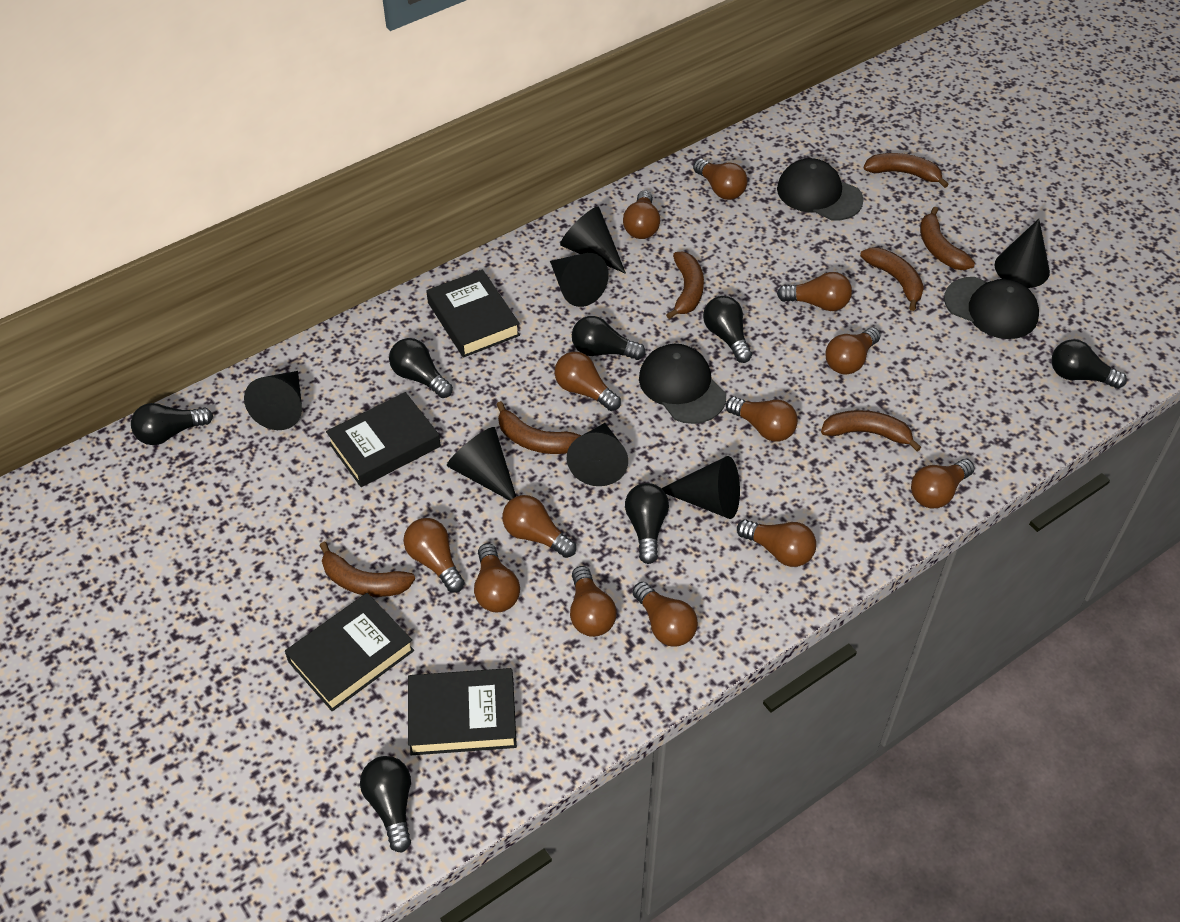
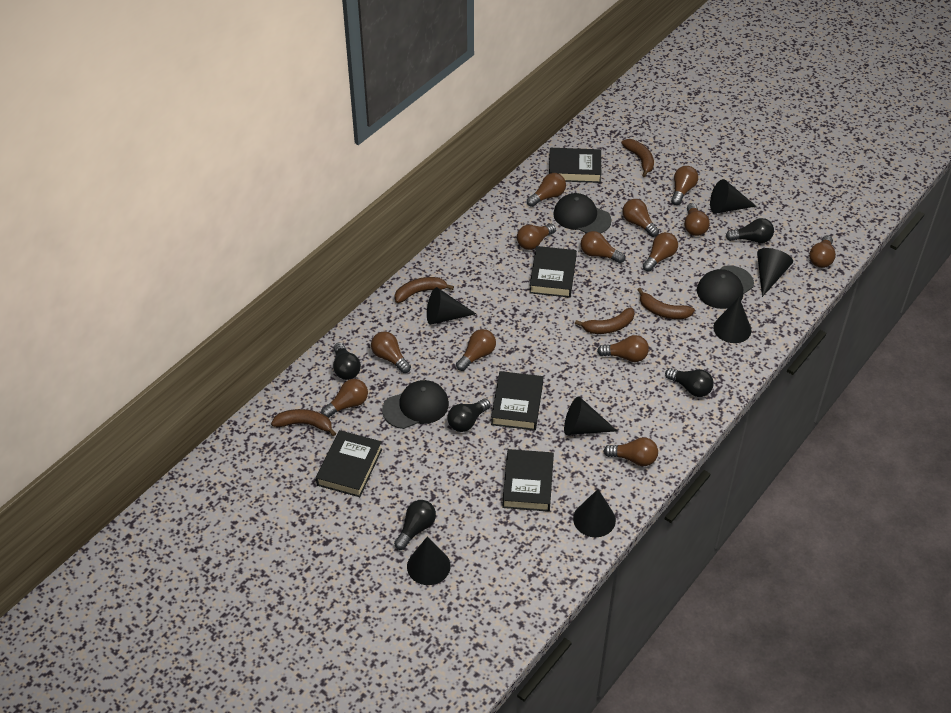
black book: 4 -> 5
black light bulb: 7 -> 5
brown banana: 7 -> 5

